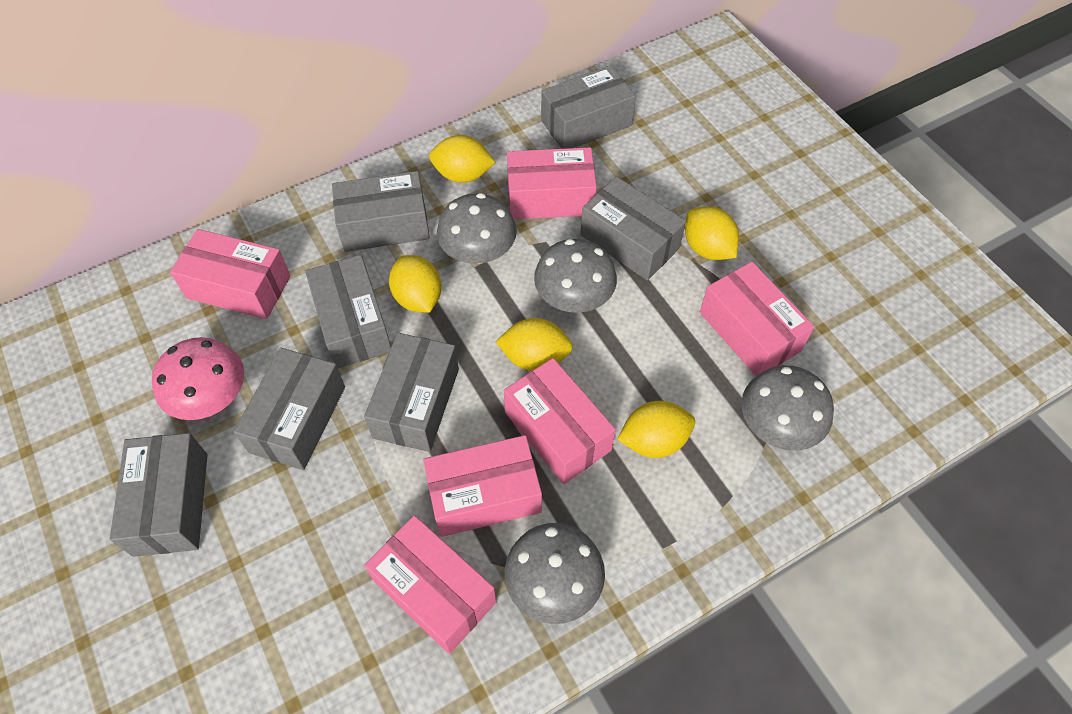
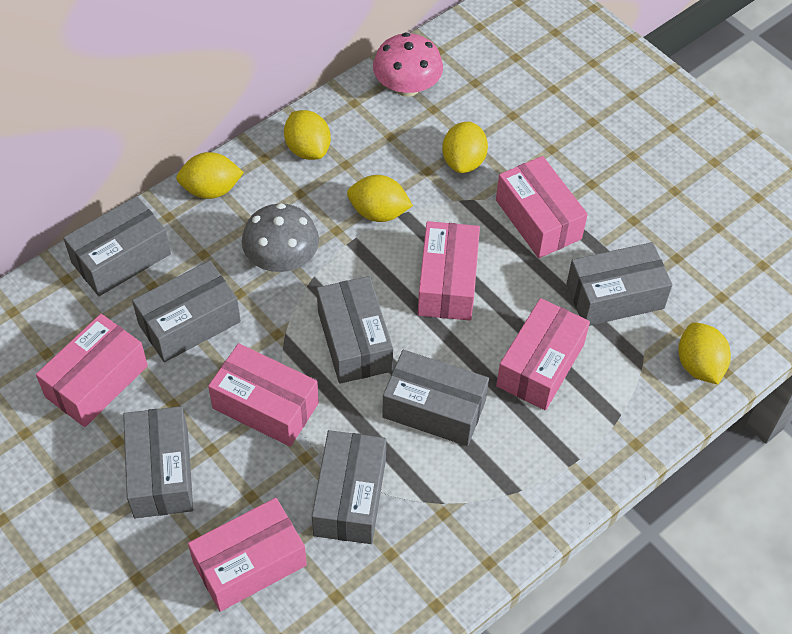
grey mushroom: 4 -> 1

